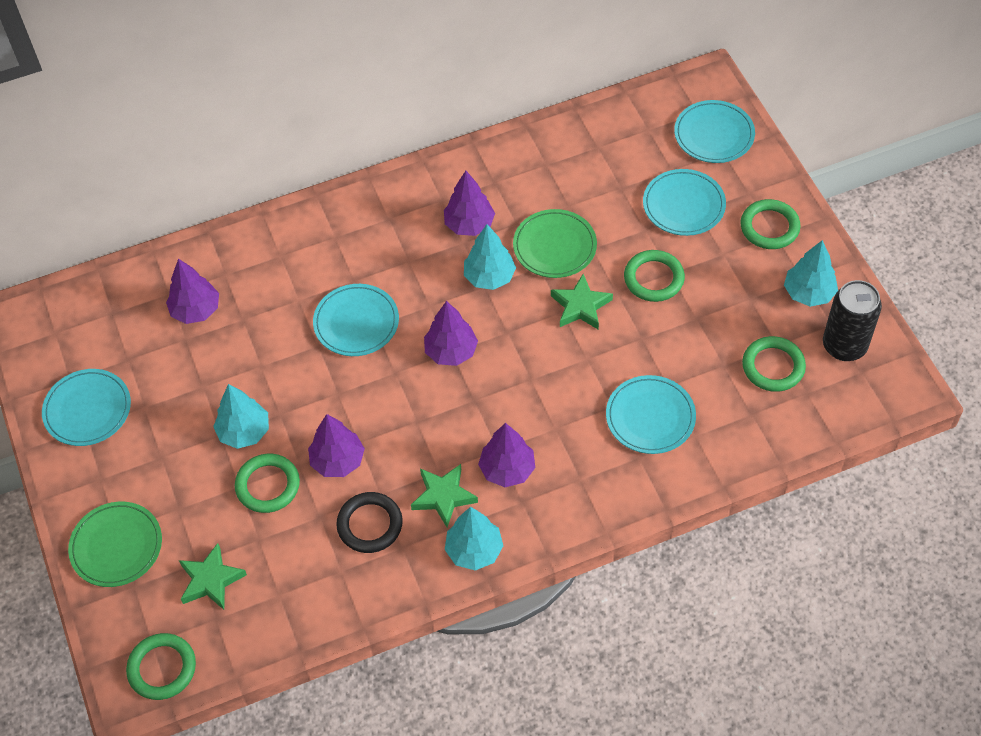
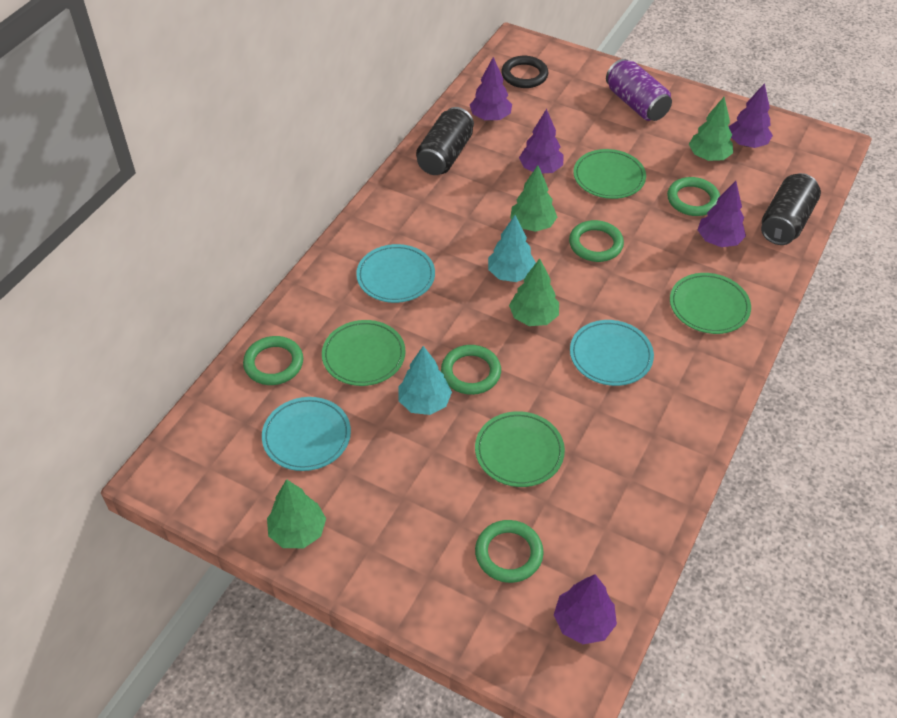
black can: 1 -> 2
green plate: 2 -> 4
green star: 3 -> 0
green tree: 0 -> 4
purple can: 0 -> 1
turquoise plate: 5 -> 3
turquoise tree: 4 -> 2

